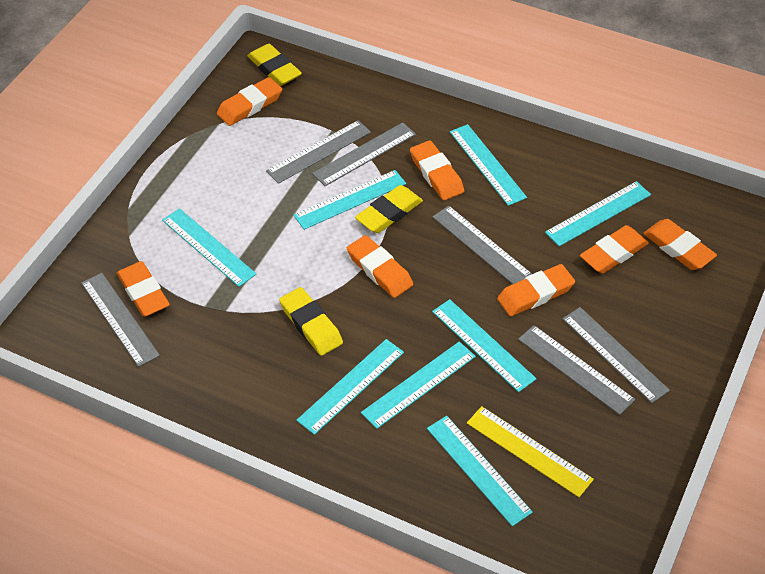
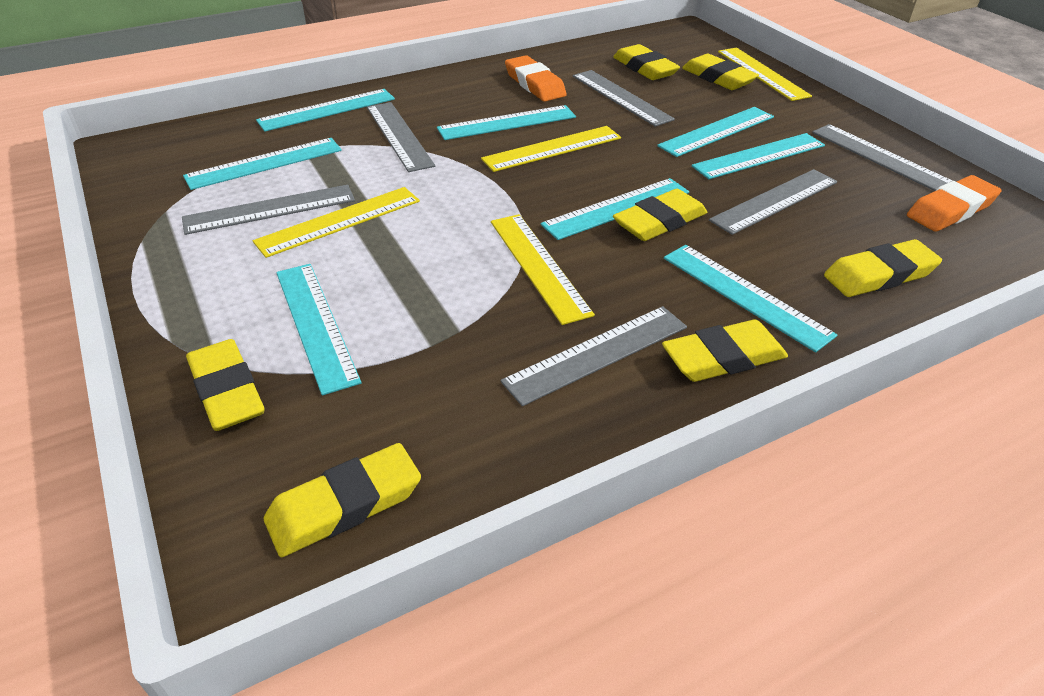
orange eraser: 7 -> 2
yellow eraser: 3 -> 7
yellow ruler: 1 -> 4

